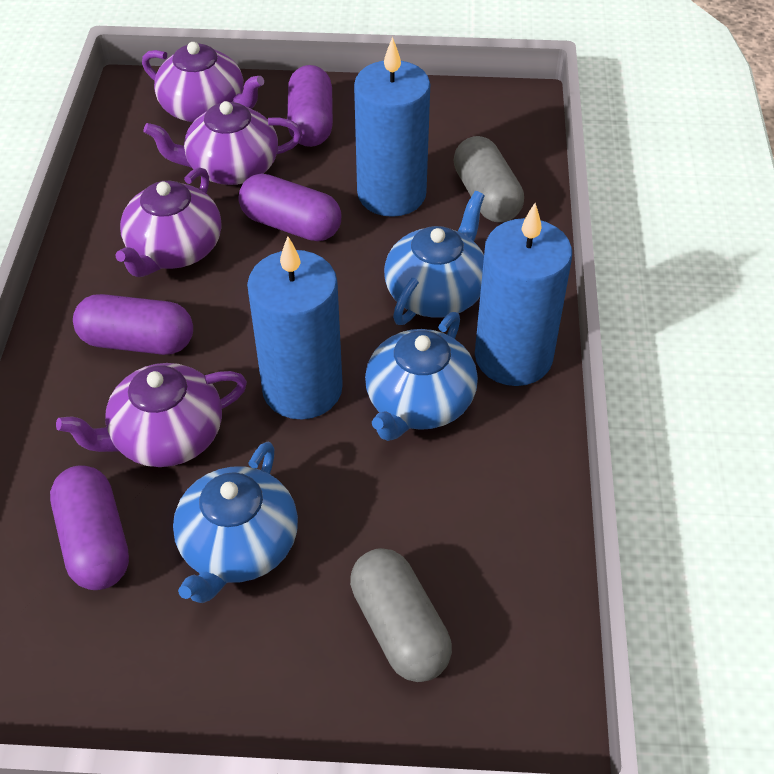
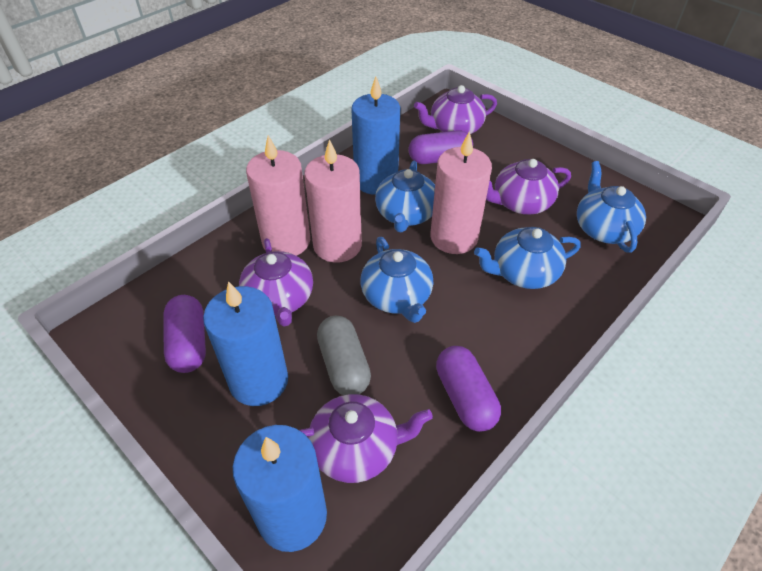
blue teapot: 3 -> 4
grey capsule: 2 -> 1
pink candle: 0 -> 3
purple capsule: 4 -> 3

